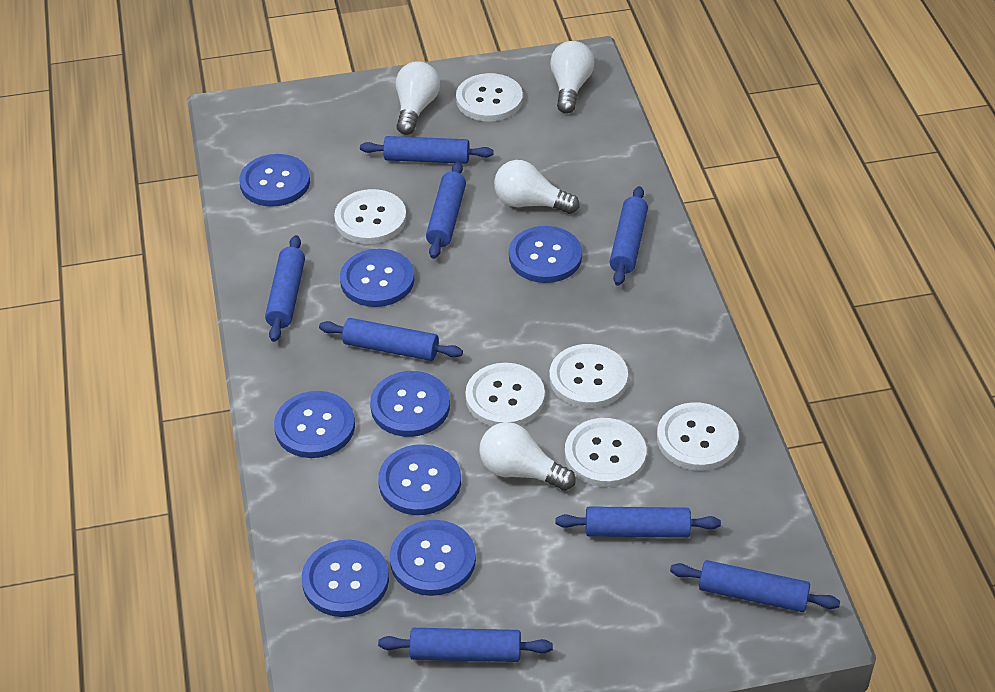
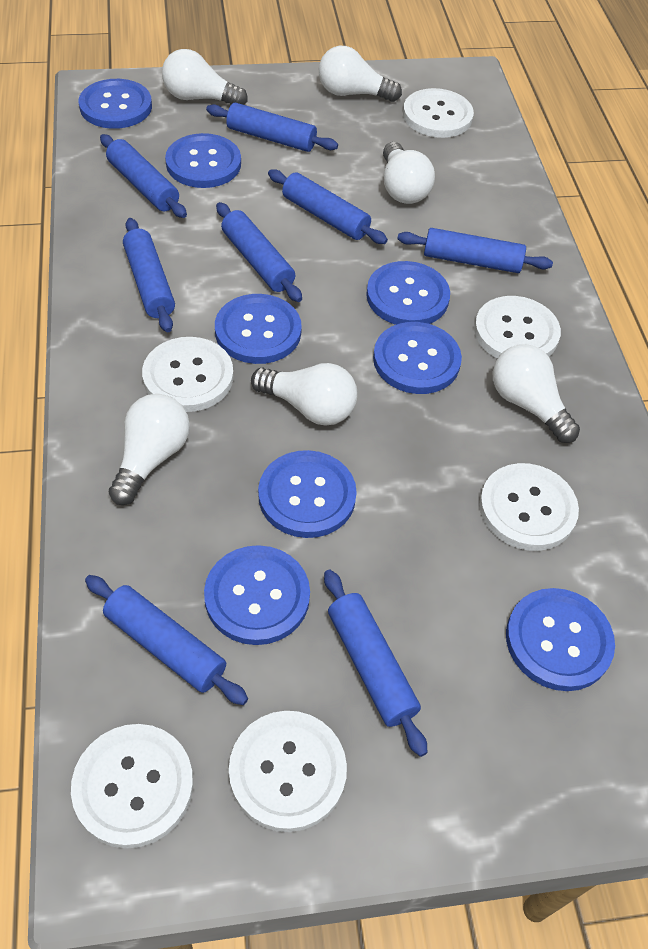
white light bulb: 4 -> 6

